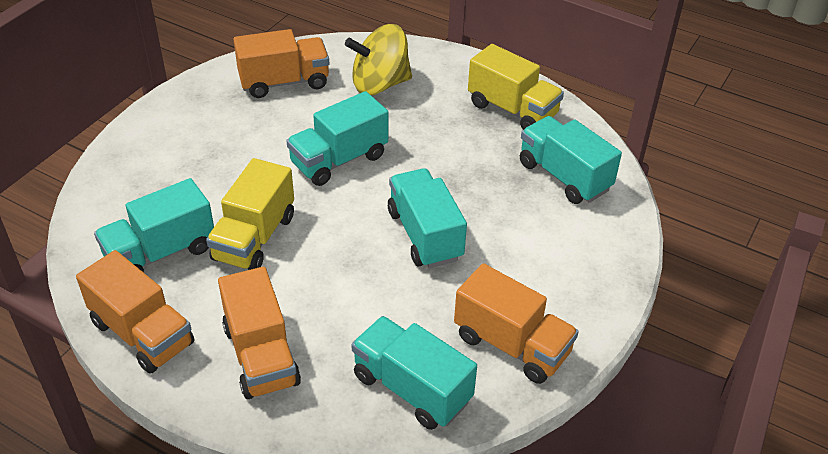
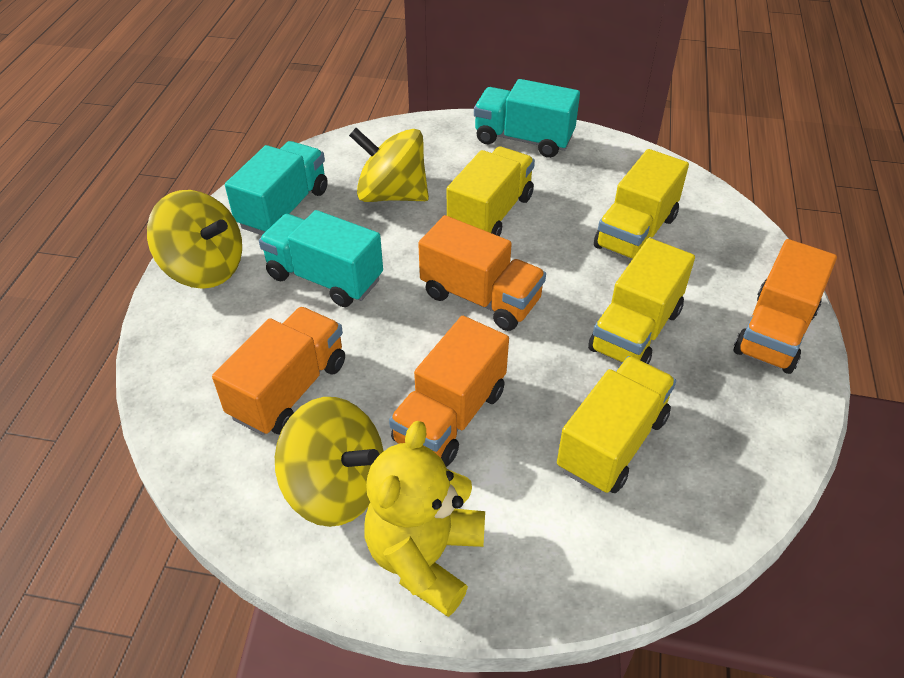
turquoise truck: 5 -> 3
yellow spinning top: 1 -> 3
yellow teddy bear: 0 -> 1
yellow truck: 2 -> 4

